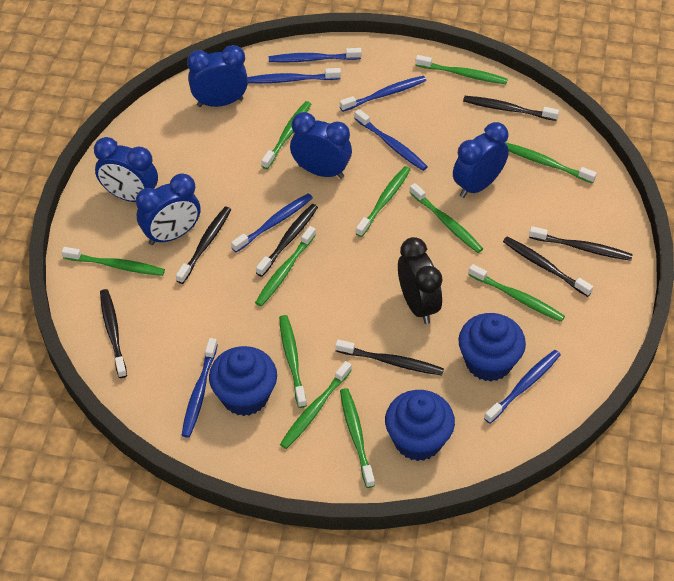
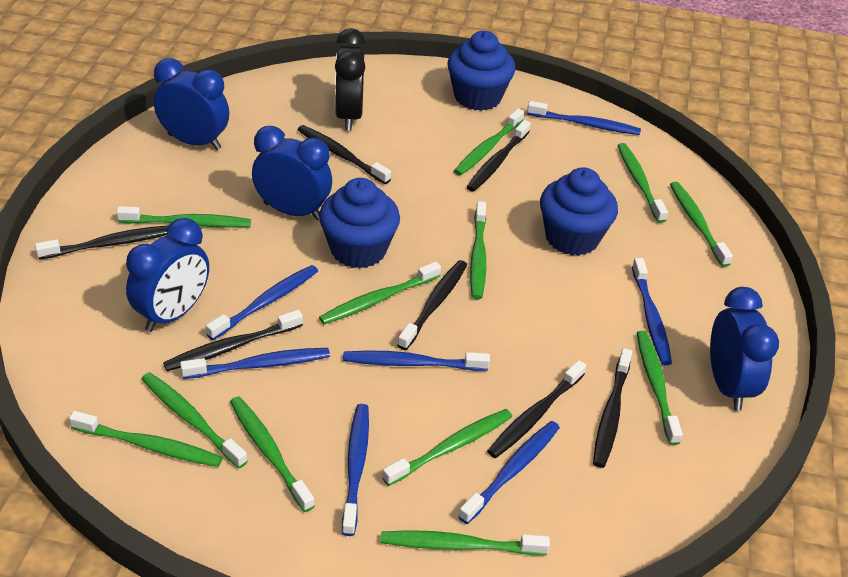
blue clock: 5 -> 4
green toothbrush: 11 -> 12

